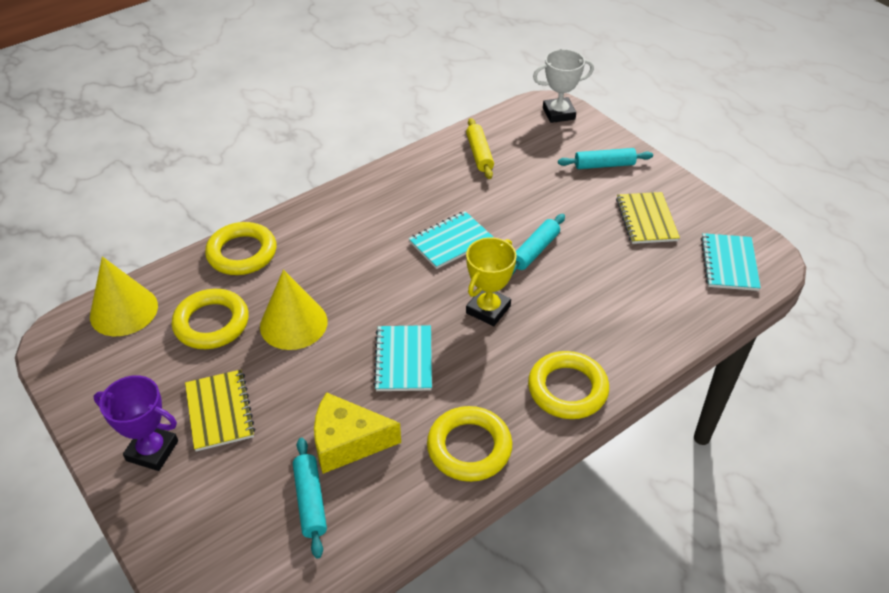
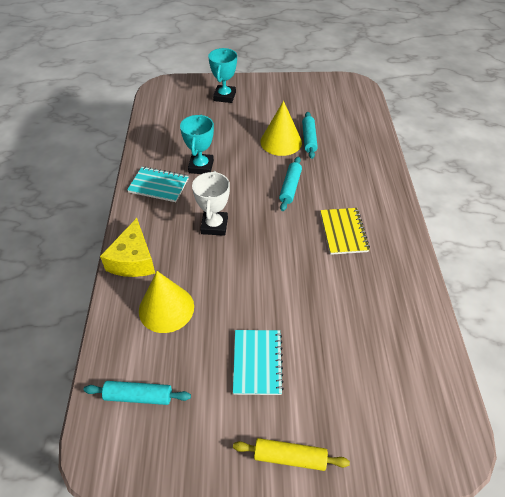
purple trophy: 1 -> 0
turquoise notebook: 3 -> 2
turquoise trophy: 0 -> 2
yellow notebook: 2 -> 1
yellow ring: 4 -> 0
yellow trophy: 1 -> 0

